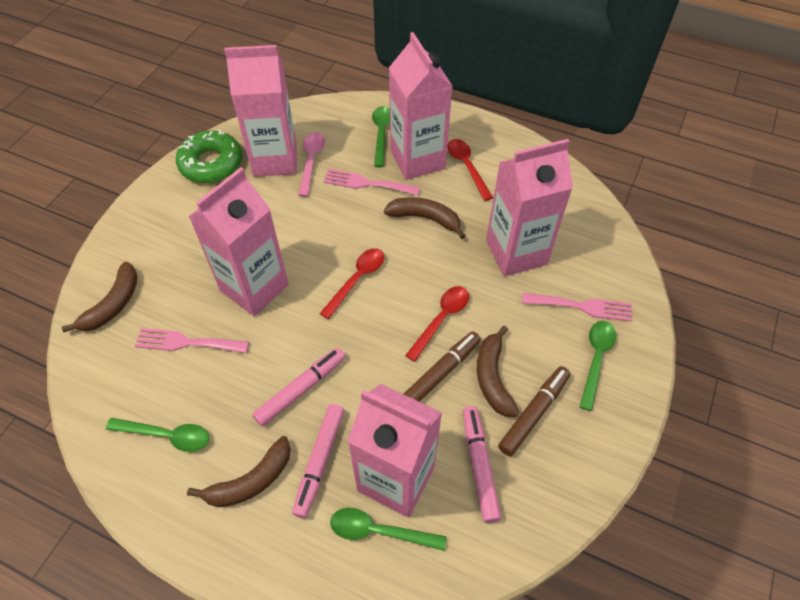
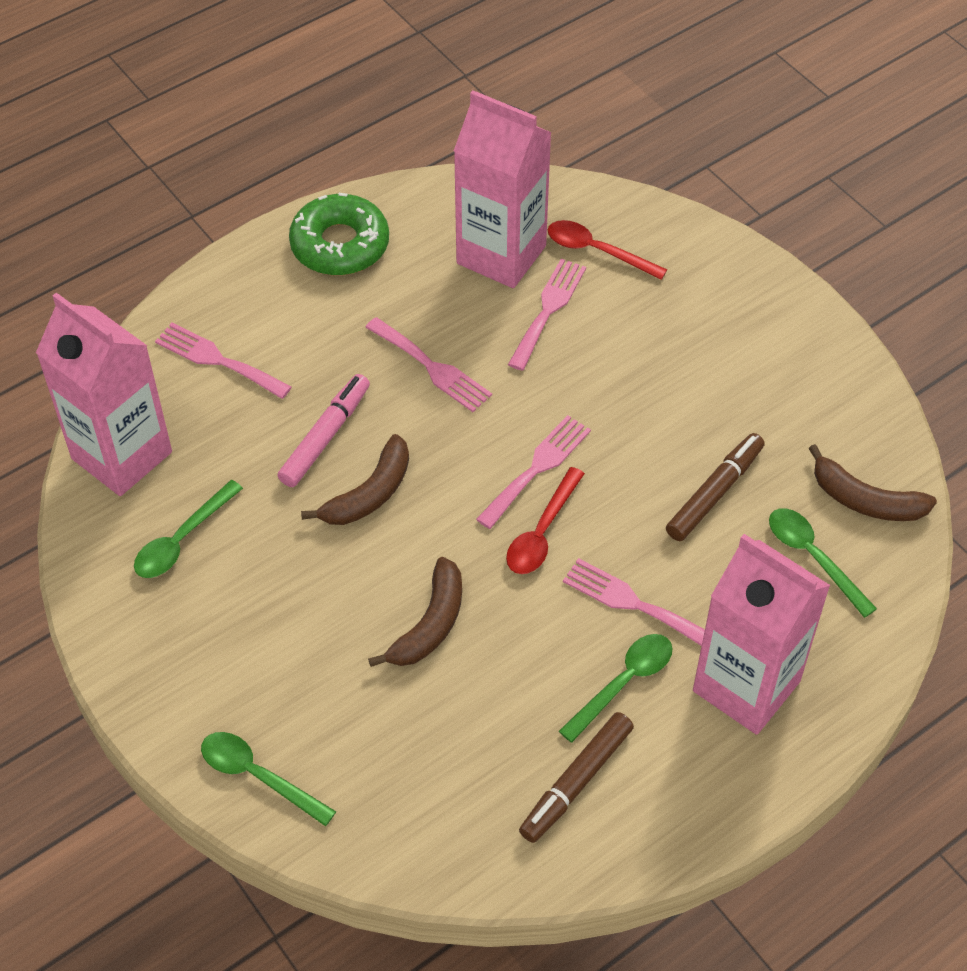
brown banana: 4 -> 3
pink carton: 5 -> 3
pink fork: 3 -> 5
pink marker: 3 -> 1
pink spoon: 1 -> 0
red spoon: 3 -> 2

